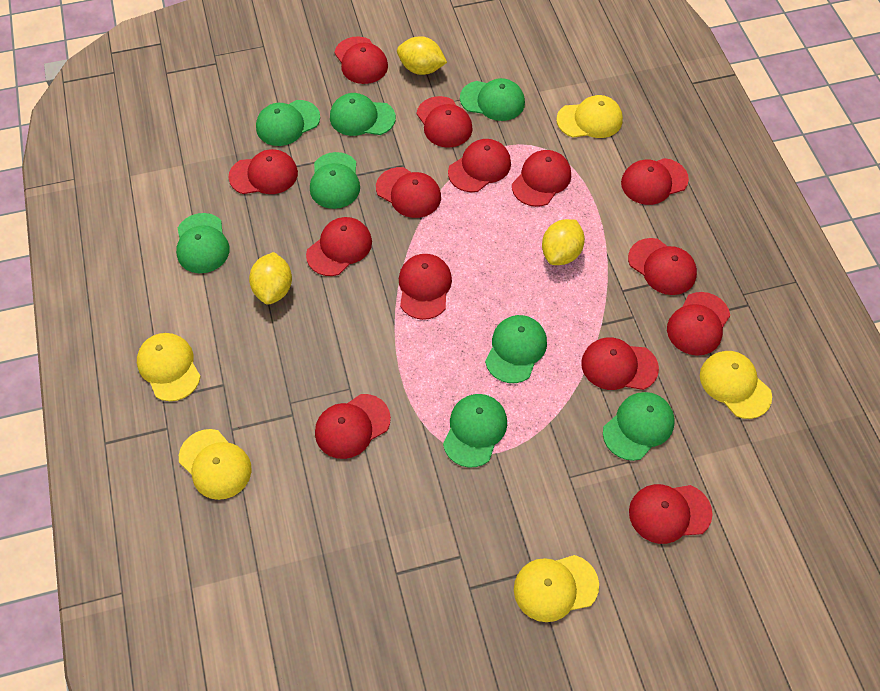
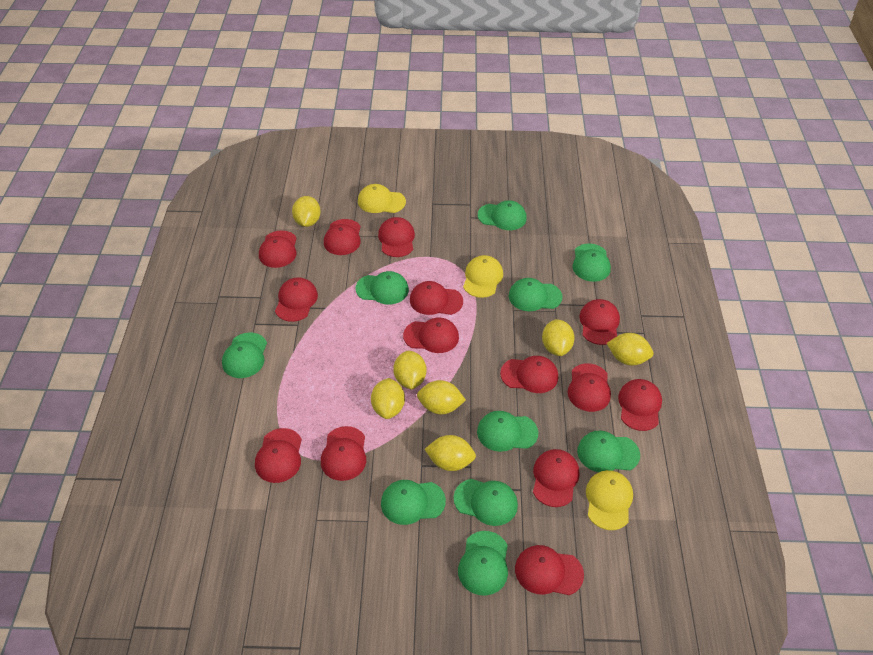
green cap: 8 -> 10
yellow cap: 5 -> 3
yellow lemon: 3 -> 7

